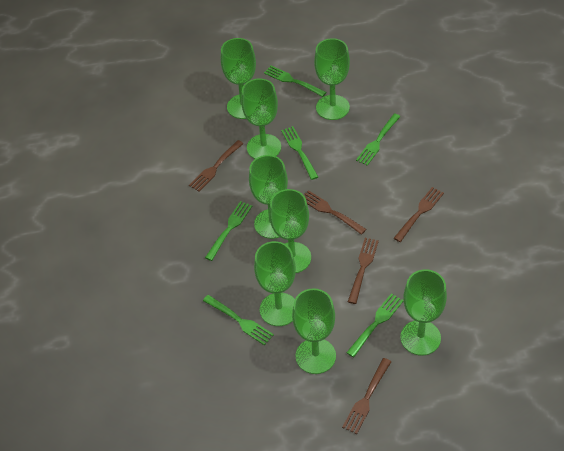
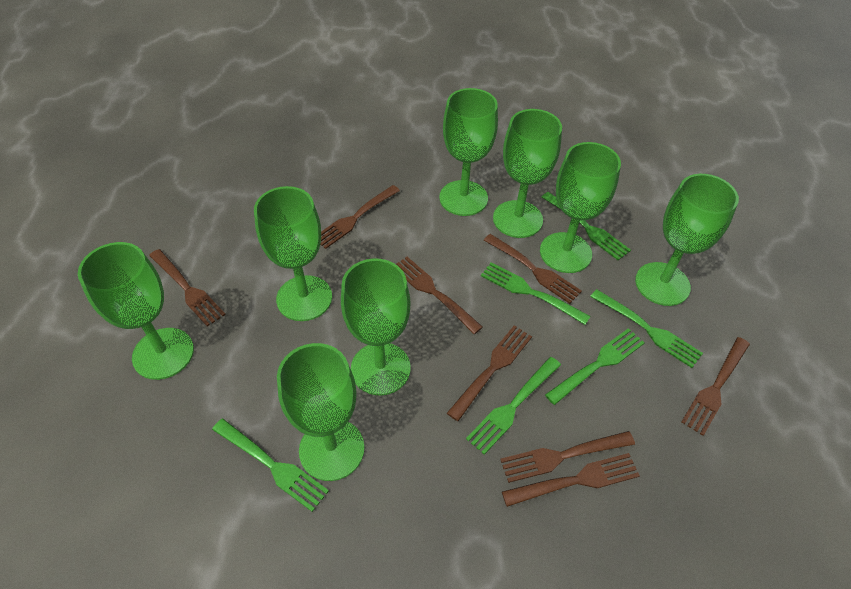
brown fork: 5 -> 8

